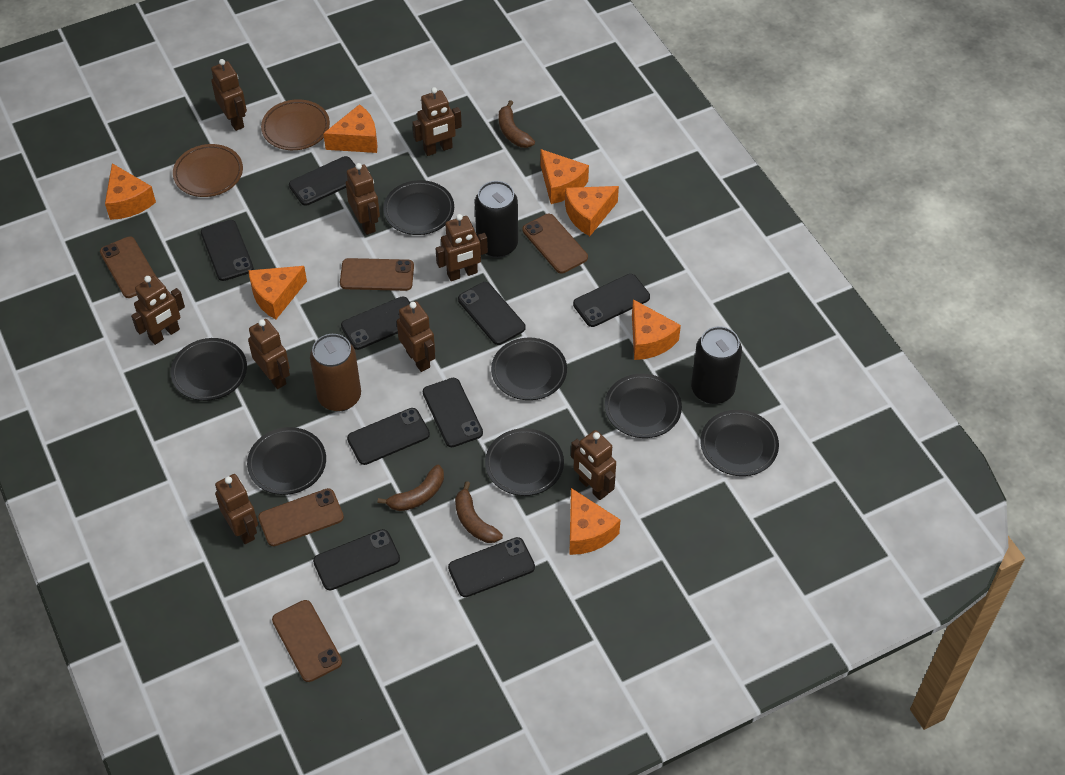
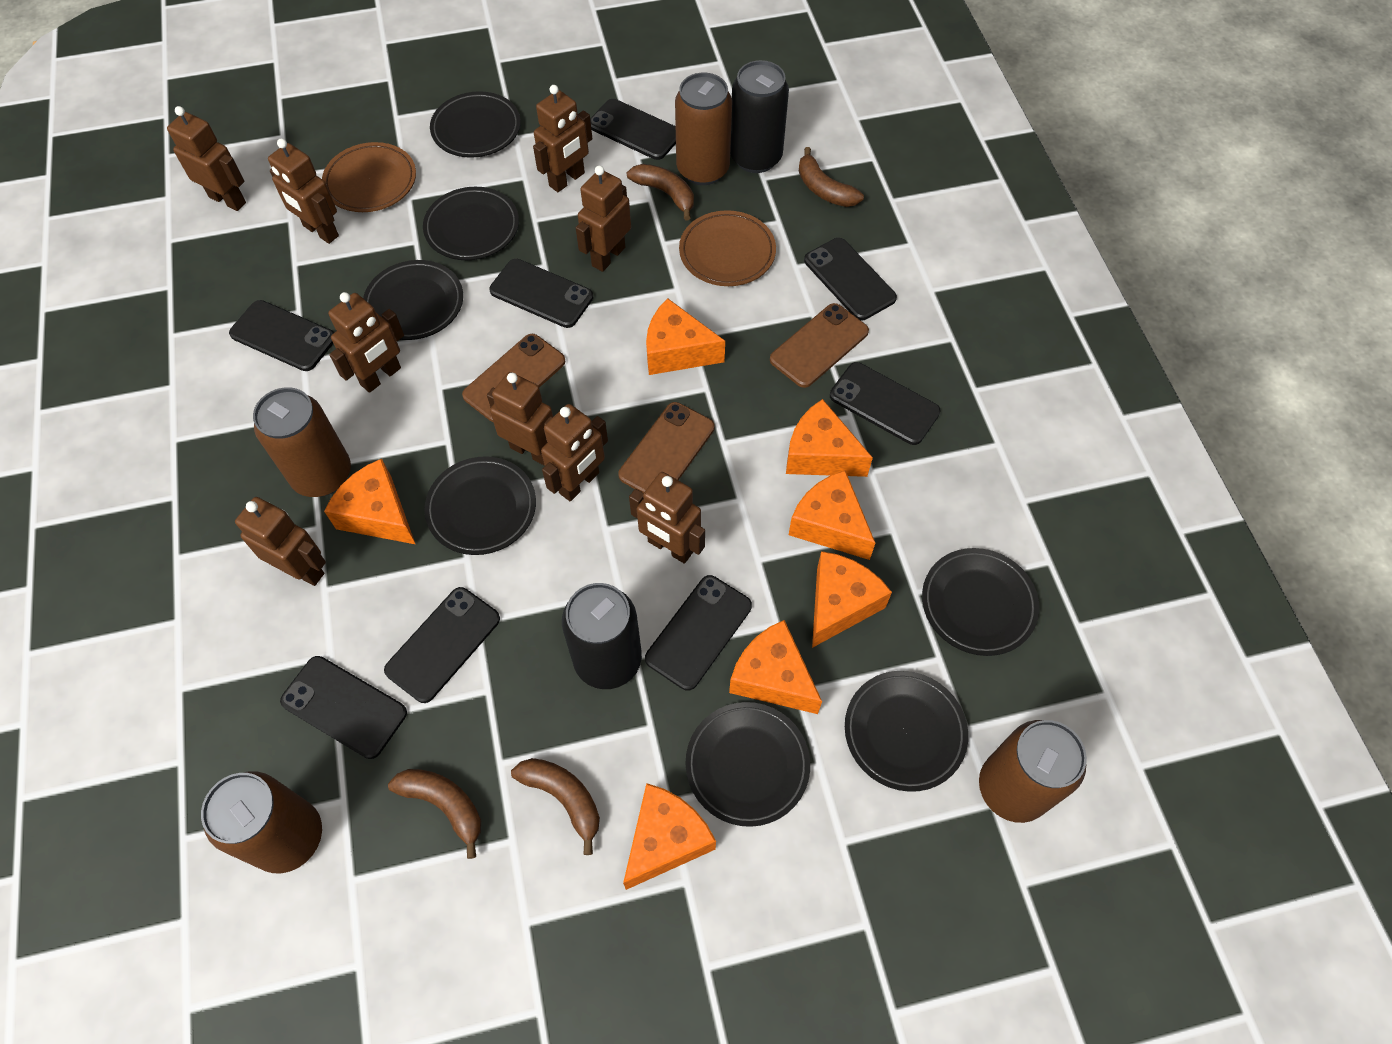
black phone: 9 -> 8
brown banana: 3 -> 4
brown can: 1 -> 4
brown phone: 5 -> 3

